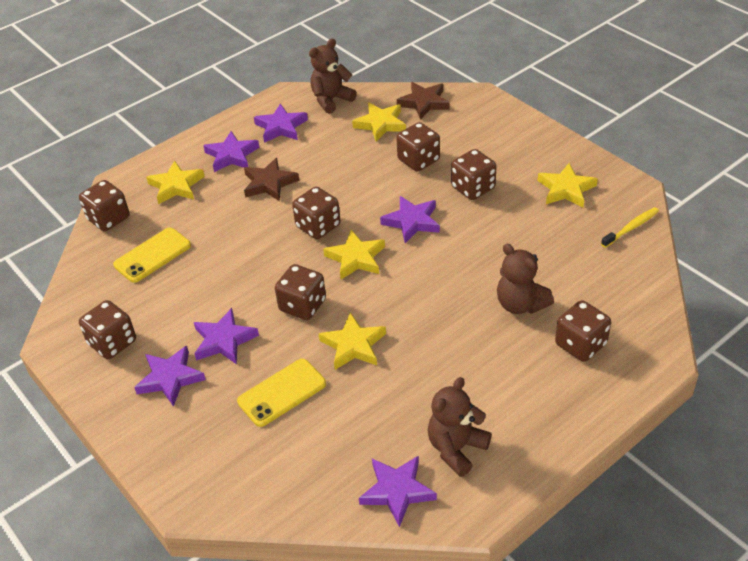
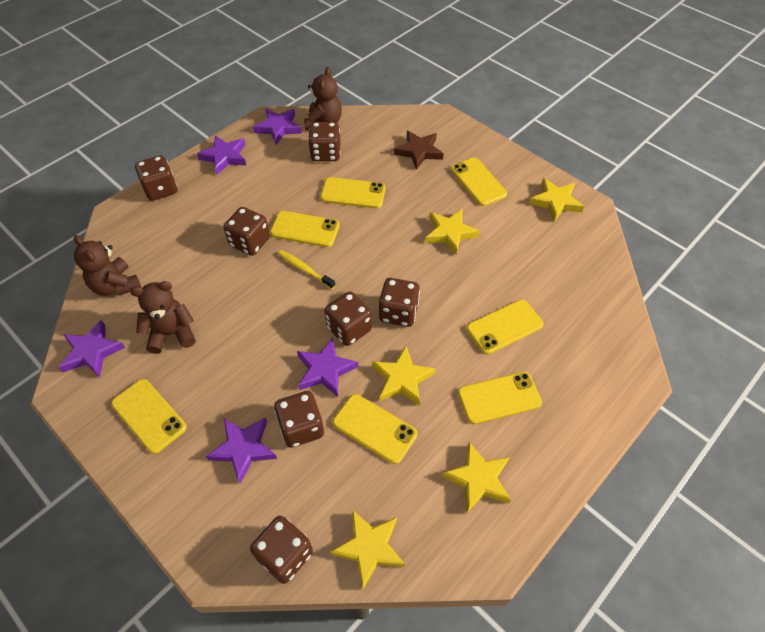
brown star: 2 -> 1
purple star: 6 -> 5
yellow phone: 2 -> 7

